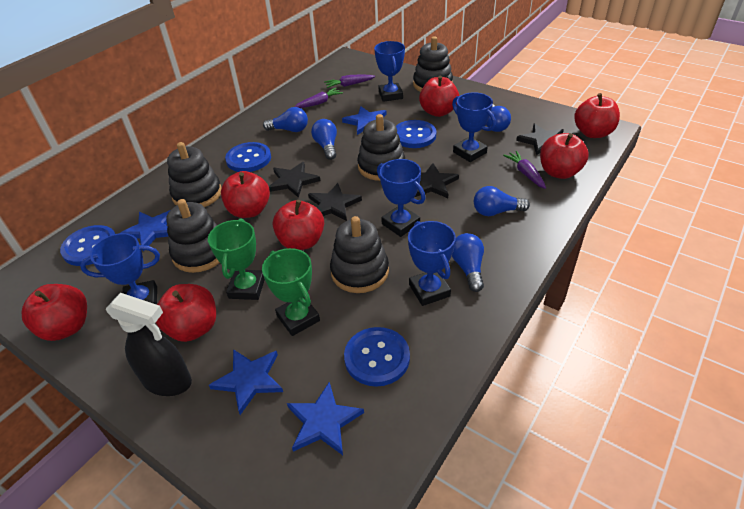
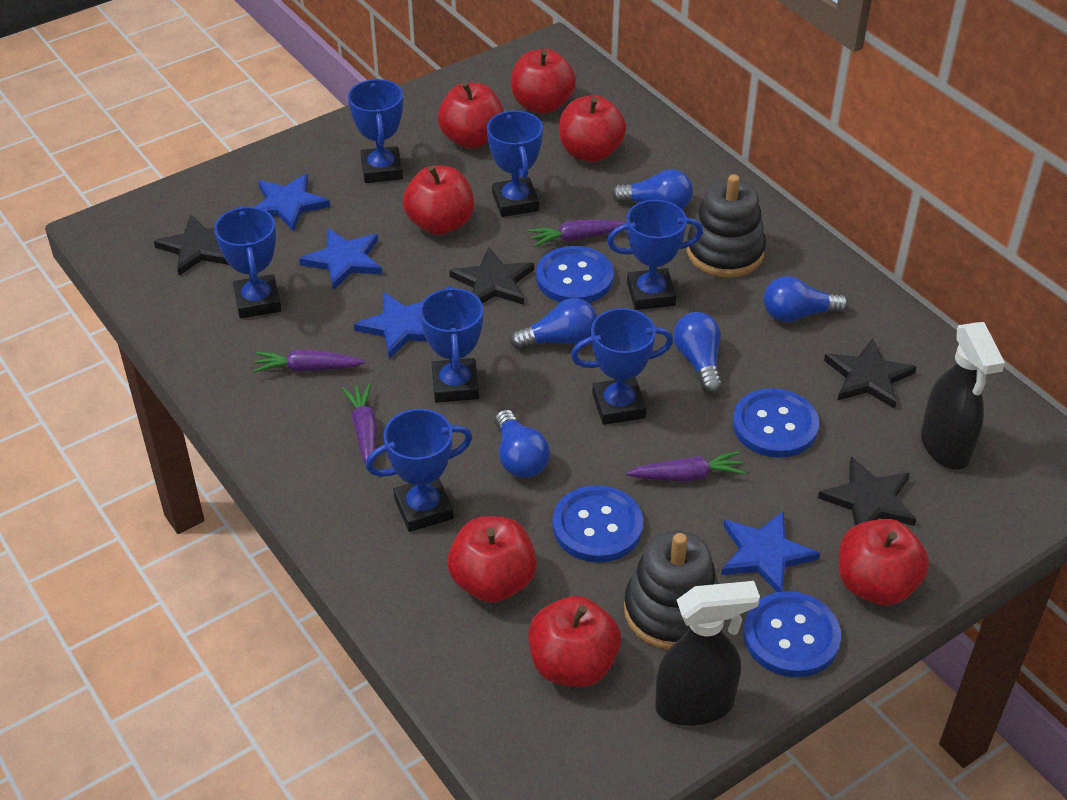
black spray bottle: 1 -> 2
black stacking toy: 5 -> 2
blue trophy: 5 -> 7
green trophy: 2 -> 0
purple carrot: 3 -> 4

